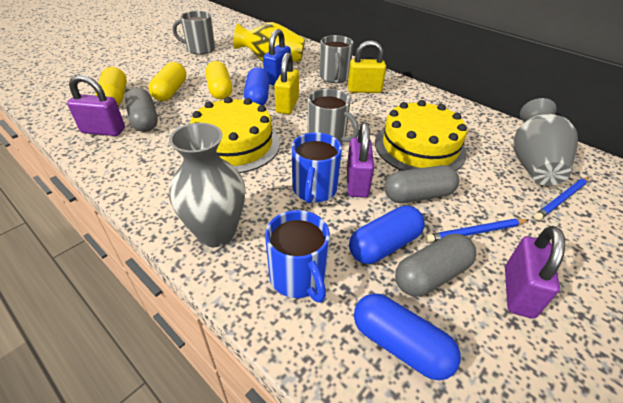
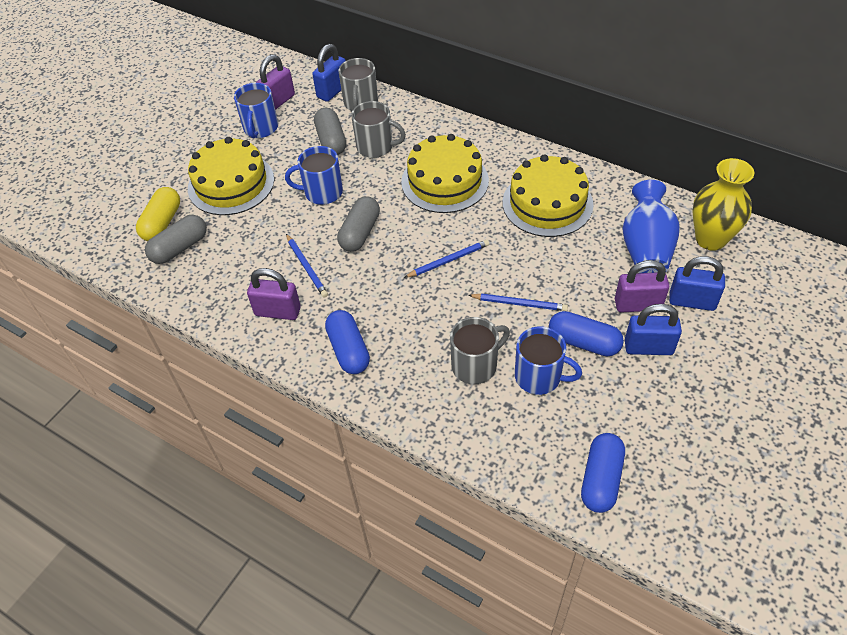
blue mug: 2 -> 3
blue padlock: 1 -> 3
blue pencil: 2 -> 3
blue vase: 0 -> 1
grey vase: 2 -> 0
yellow cake: 2 -> 3
yellow capsule: 3 -> 1
yellow padlock: 2 -> 0

